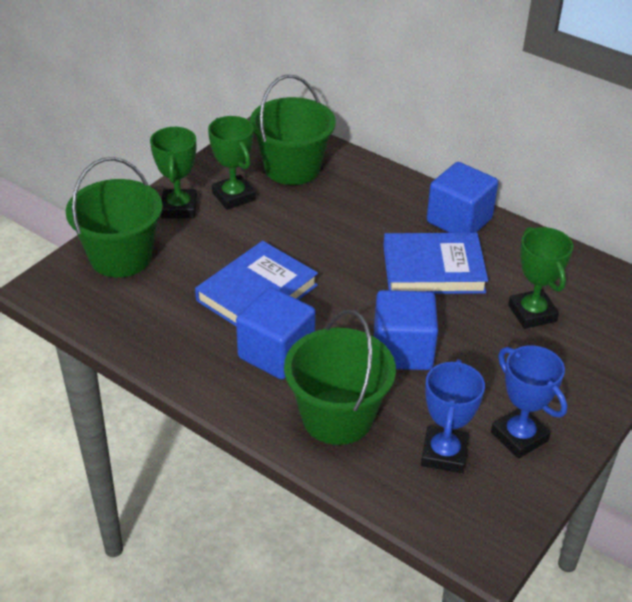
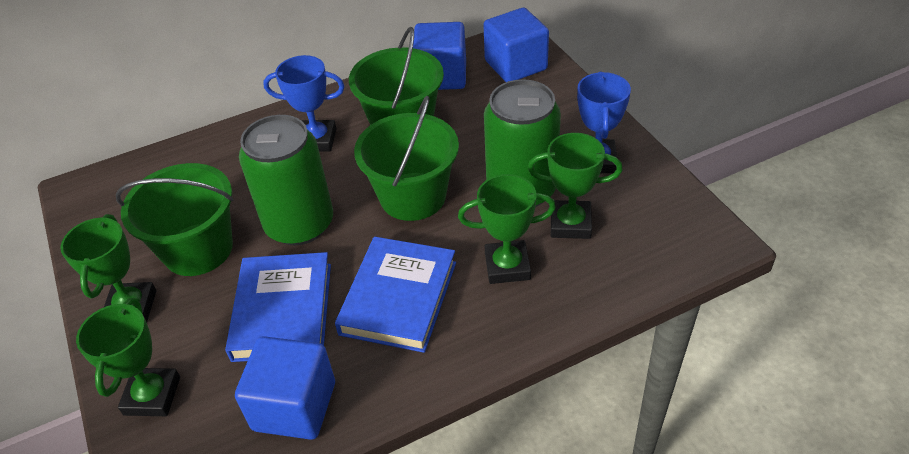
green can: 0 -> 2
green trophy: 3 -> 4

